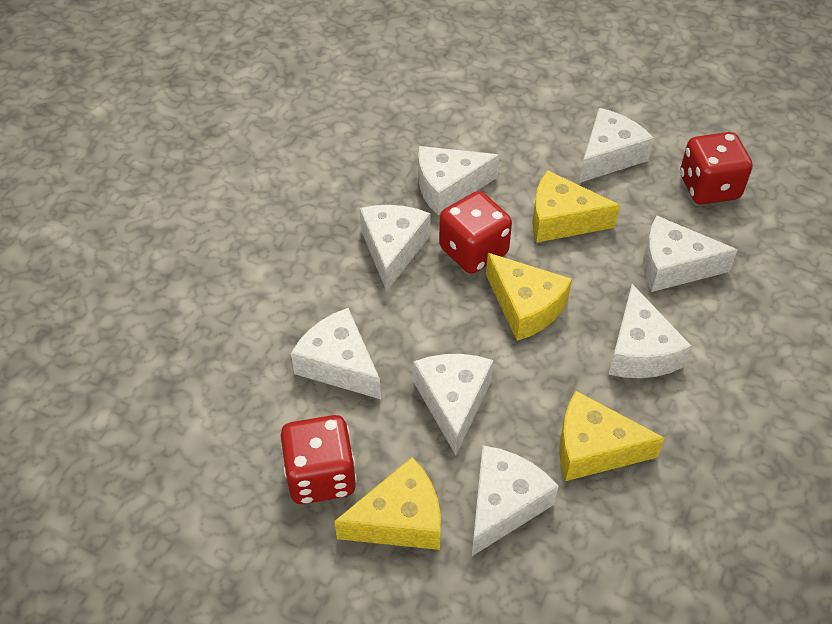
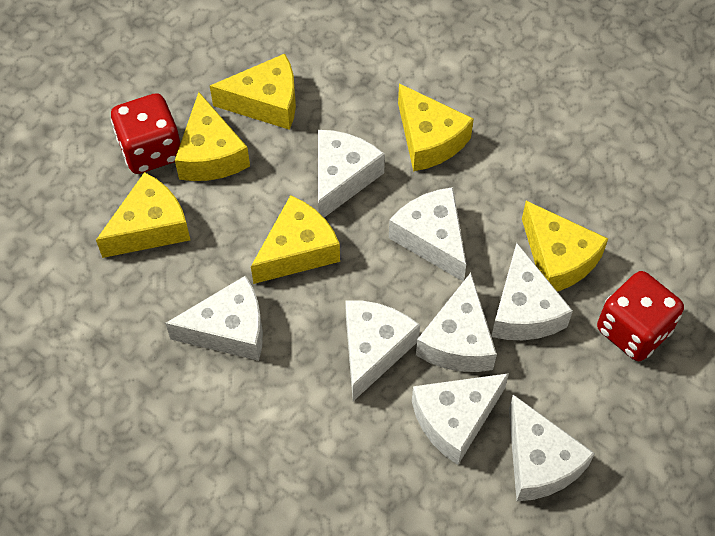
red dice: 3 -> 2
yellow cheese: 4 -> 6

